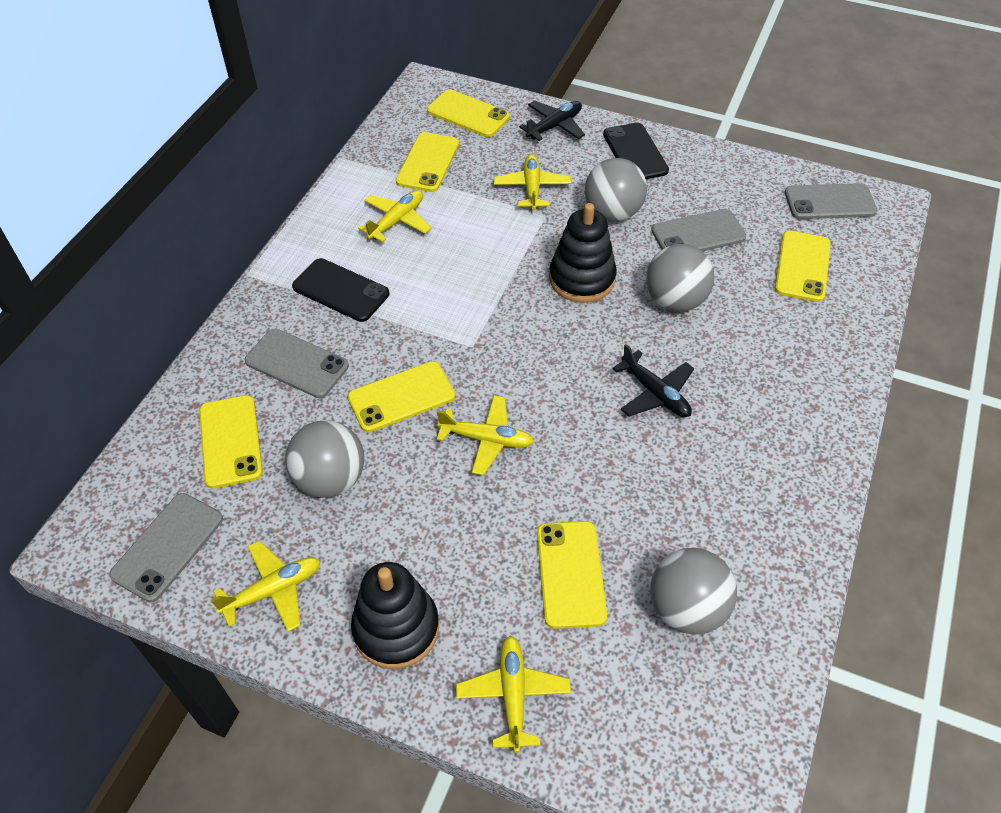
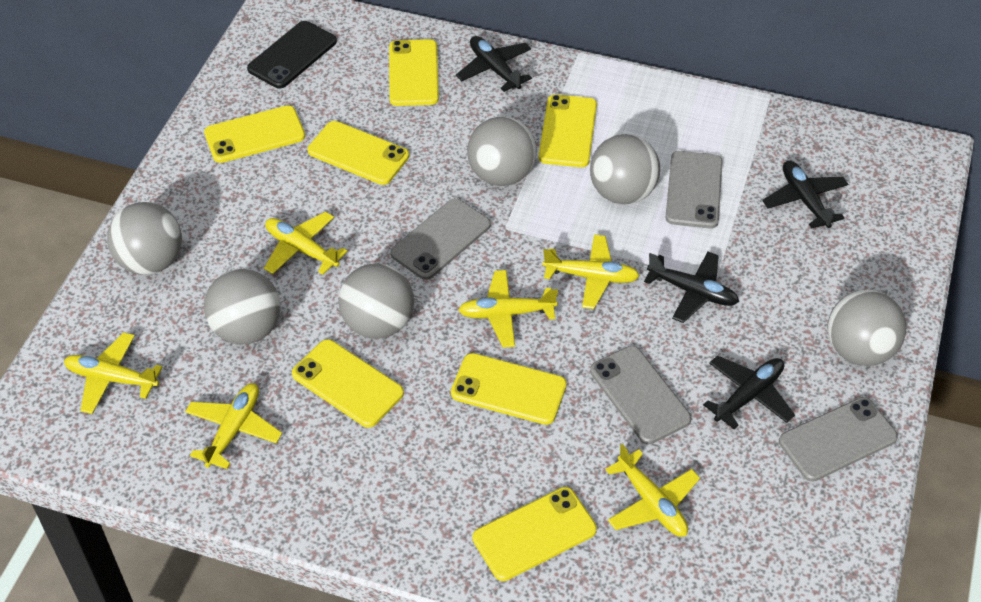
black phone: 2 -> 1
black plane: 2 -> 4
black stacking toy: 2 -> 0
grey ball: 4 -> 6
yellow phone: 6 -> 7
yellow plane: 5 -> 6

